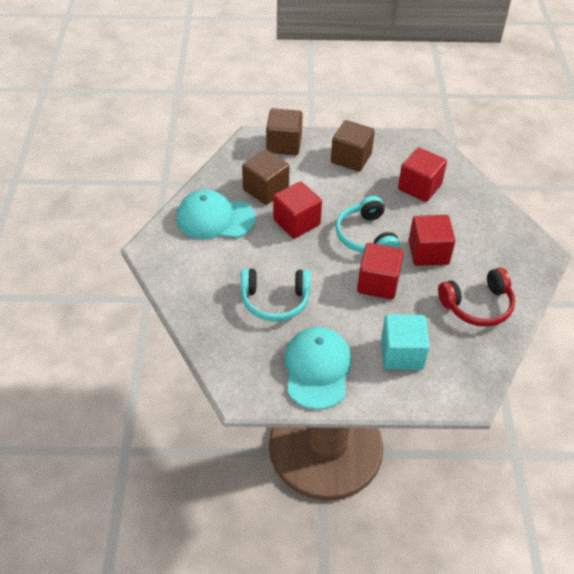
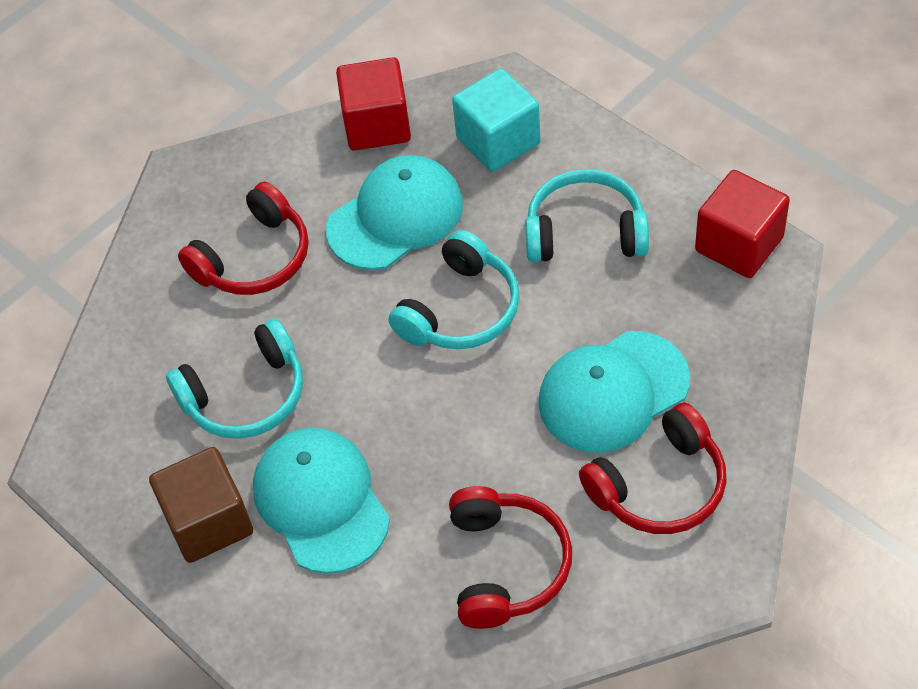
brown cube: 3 -> 1
red cube: 4 -> 2
red headphones: 1 -> 3
turquoise cap: 2 -> 3
turquoise headphones: 2 -> 3

